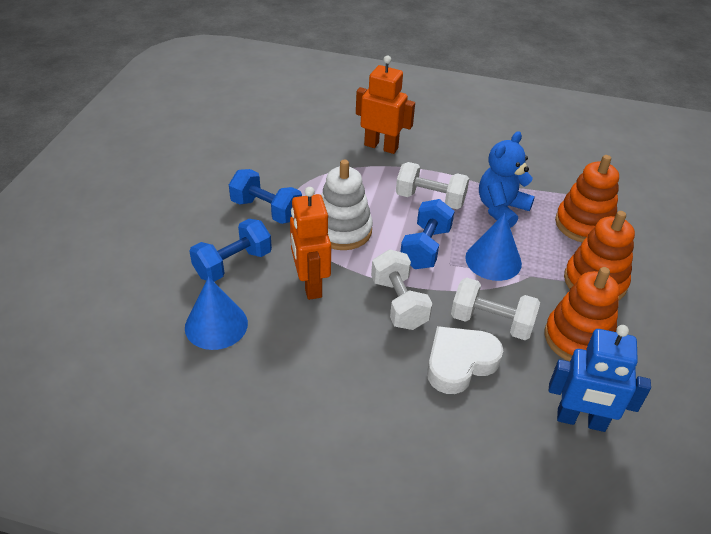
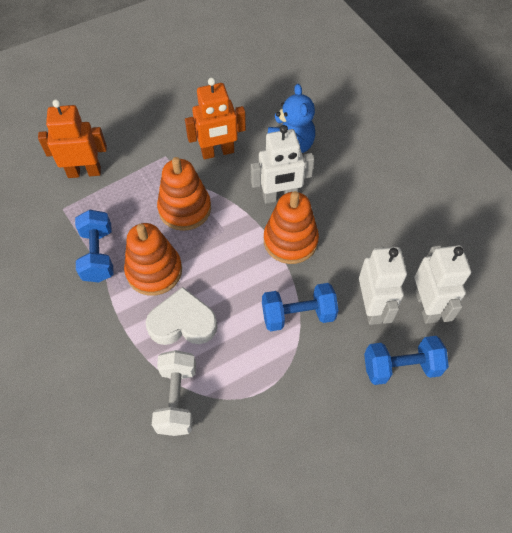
blue cone: 2 -> 0
blue robot: 1 -> 0
white dumbbell: 3 -> 1
white robot: 0 -> 3
white stacking toy: 1 -> 0

